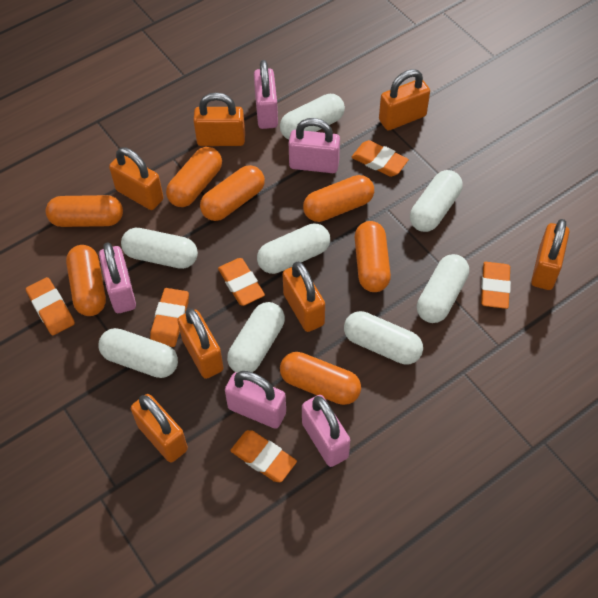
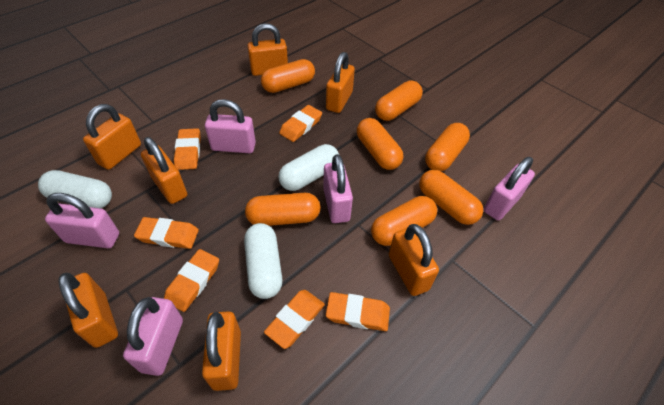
white capsule: 8 -> 3

